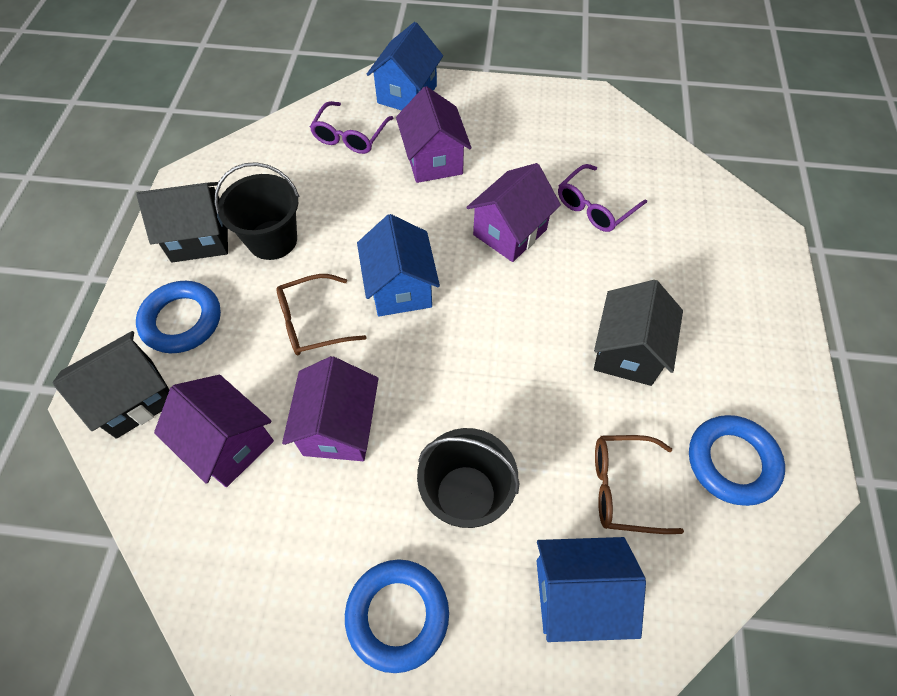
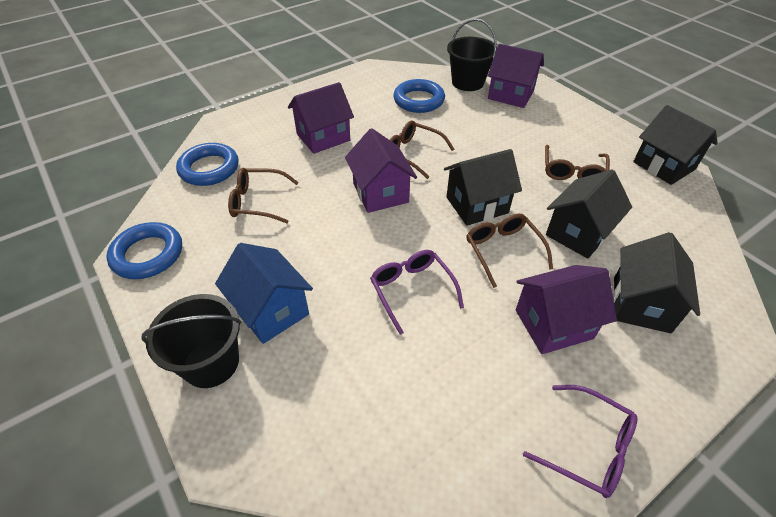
black house: 3 -> 4
blue house: 3 -> 1
brown glasses: 2 -> 4

